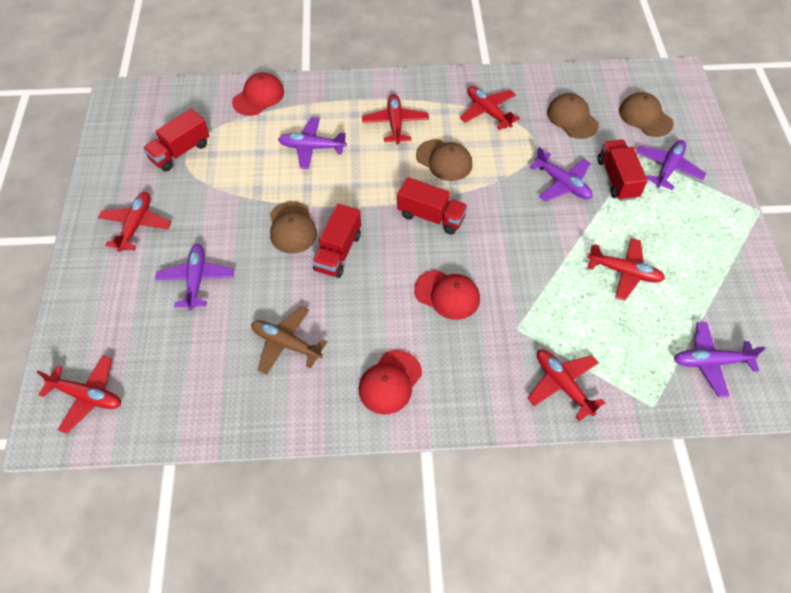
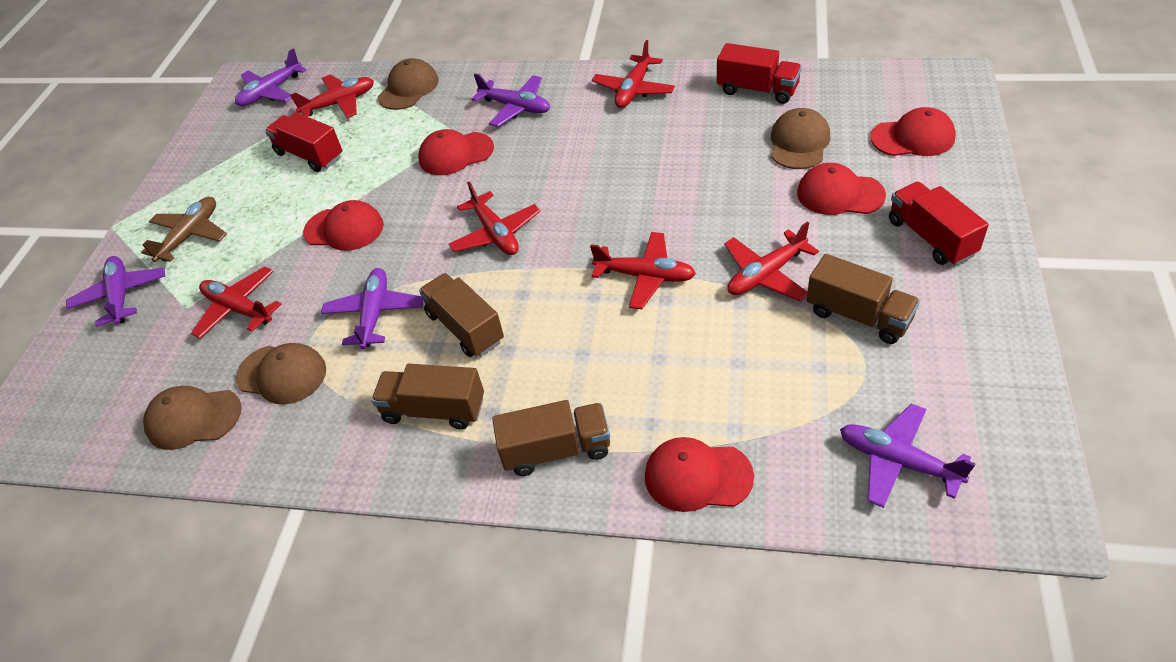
brown truck: 0 -> 4
red cap: 3 -> 5
red truck: 4 -> 3

